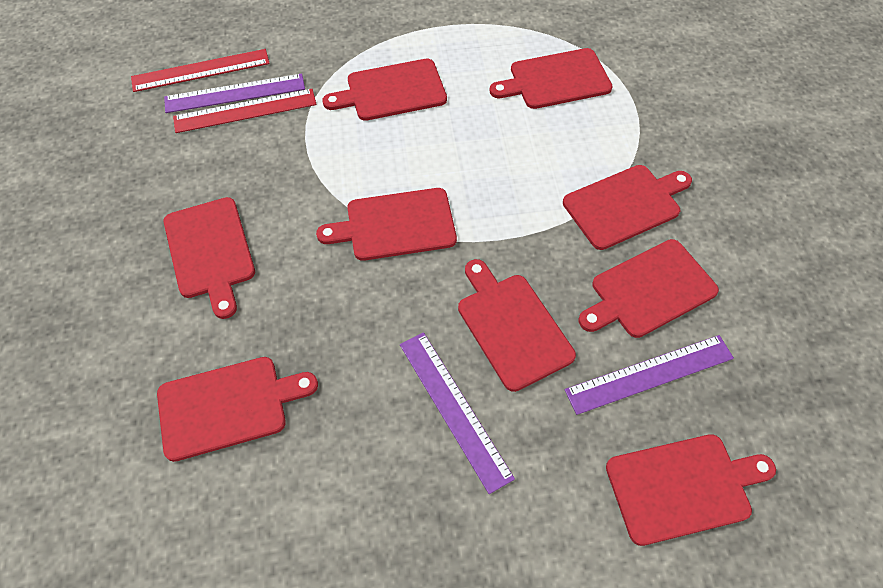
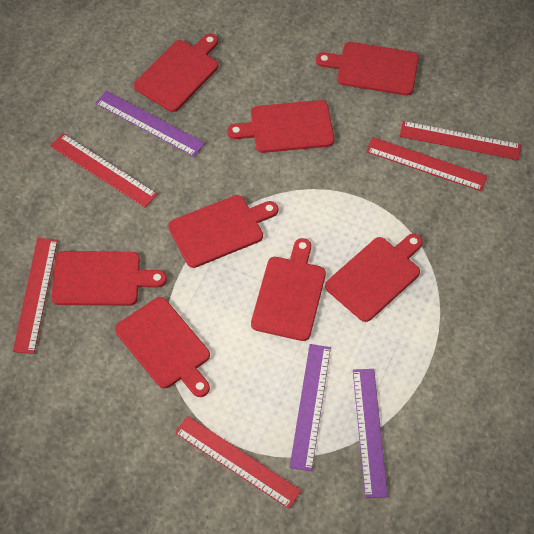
red cutting board: 9 -> 8
red ruler: 2 -> 5

